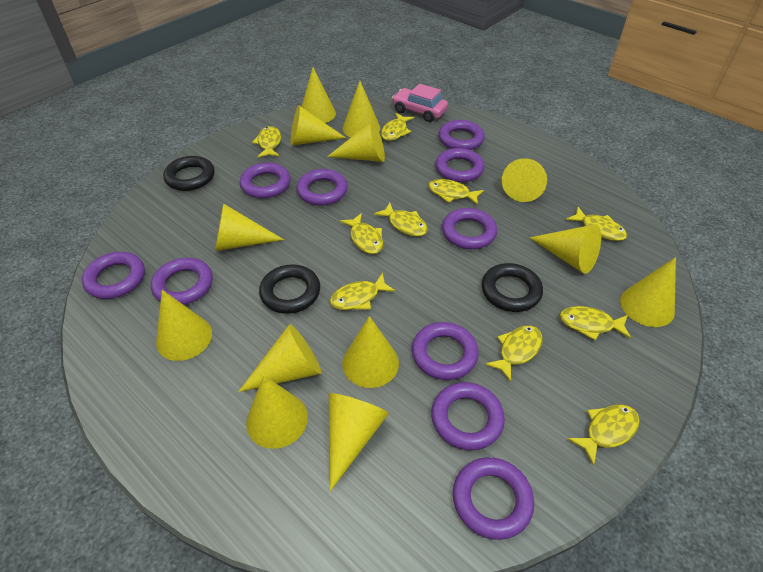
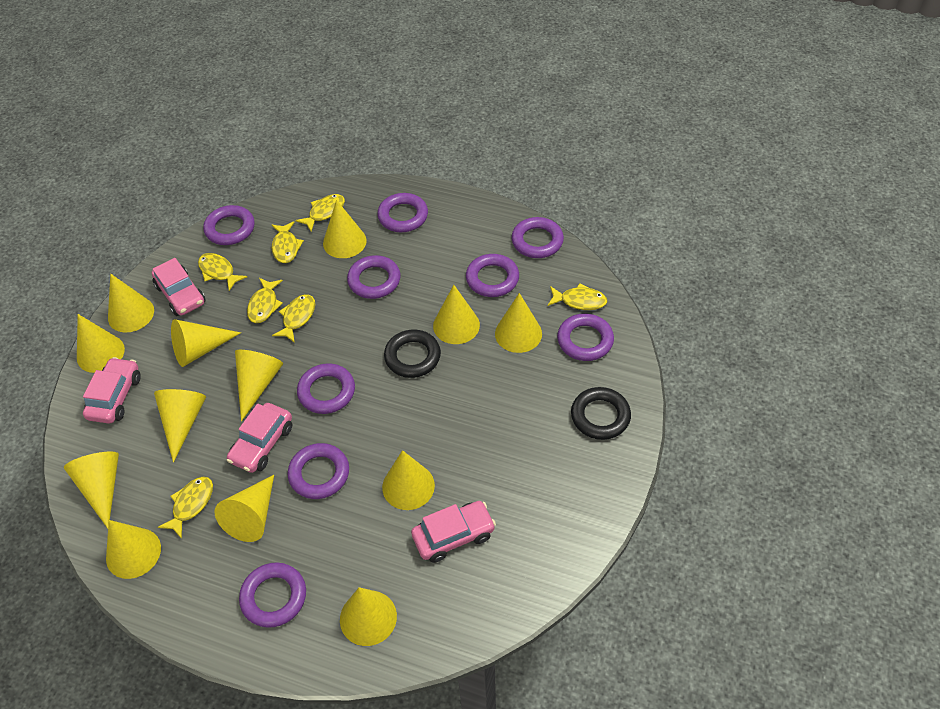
black ring: 3 -> 2
pink car: 1 -> 4
purple ring: 10 -> 9
yellow fish: 10 -> 7

